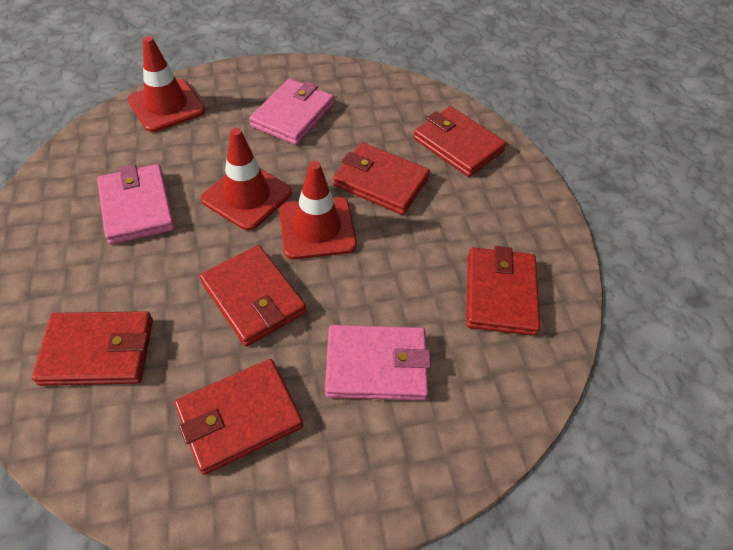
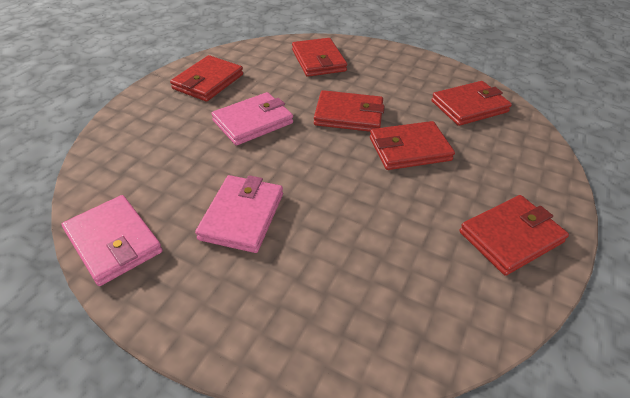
red traffic cone: 3 -> 0

